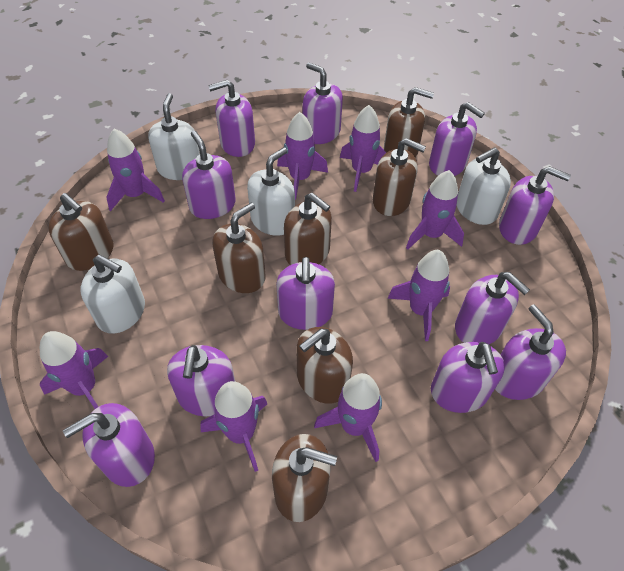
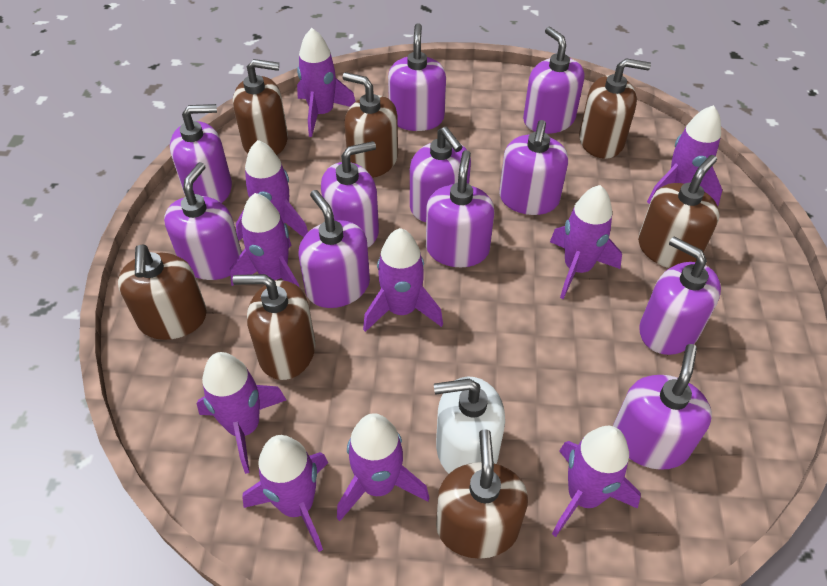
purple rocket: 8 -> 10
white soap dispenser: 4 -> 1

